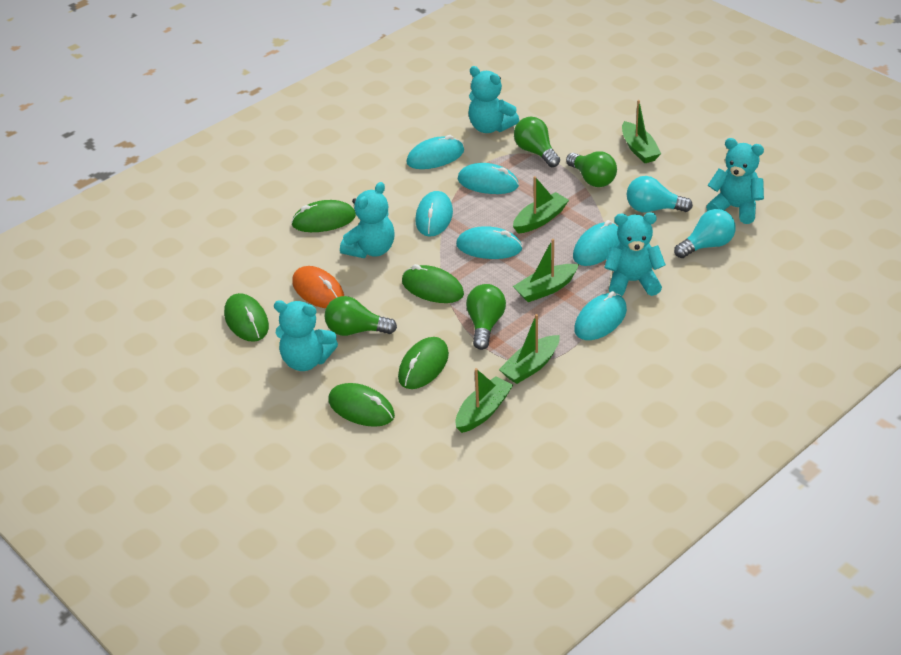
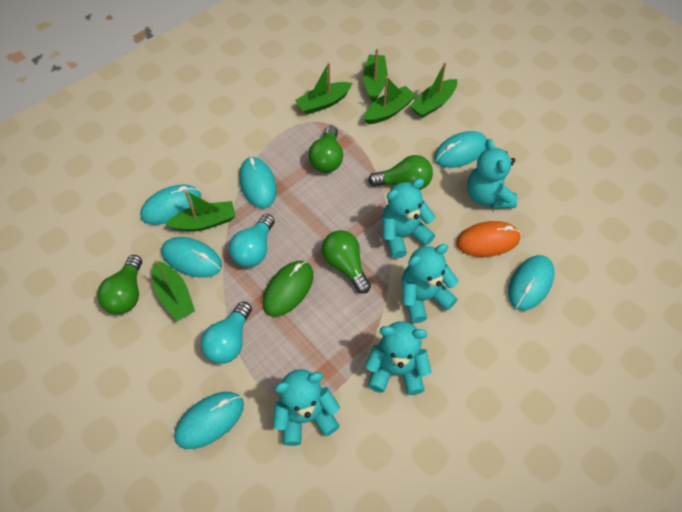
green boat: 5 -> 6
green mouse: 5 -> 1

